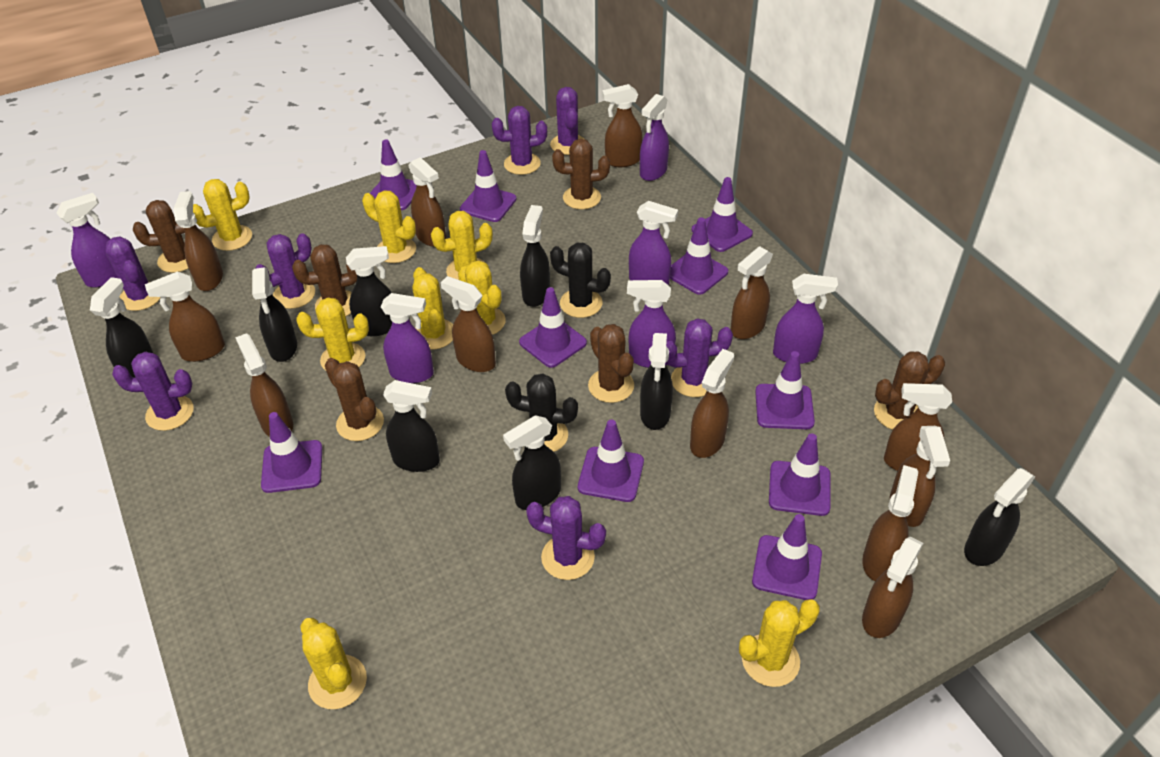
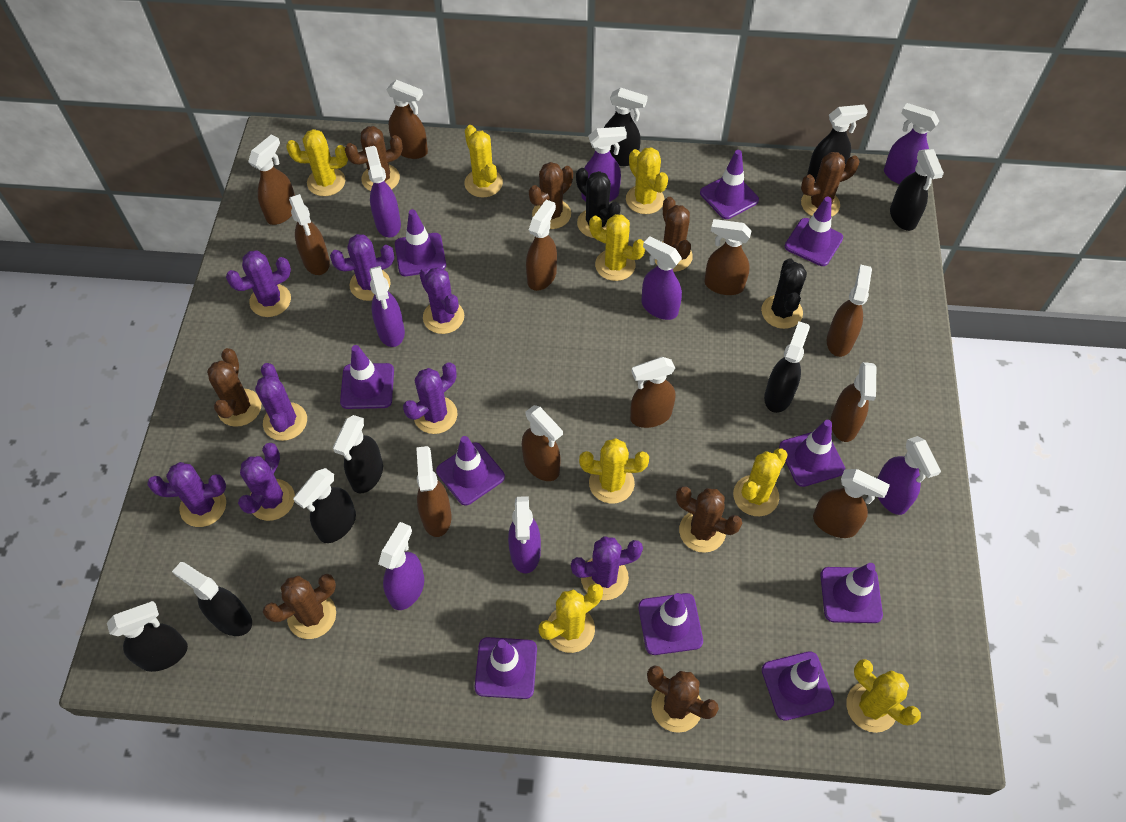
brown cactus: 6 -> 8
brown spray bottle: 12 -> 11
purple cactus: 7 -> 8
purple spray bottle: 6 -> 8

